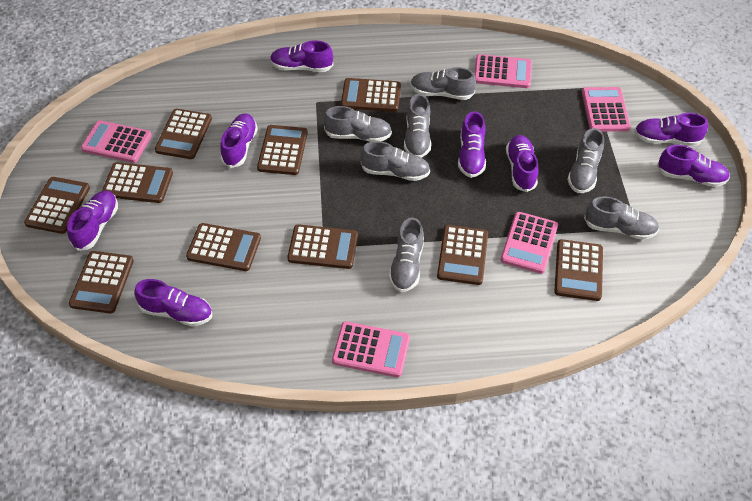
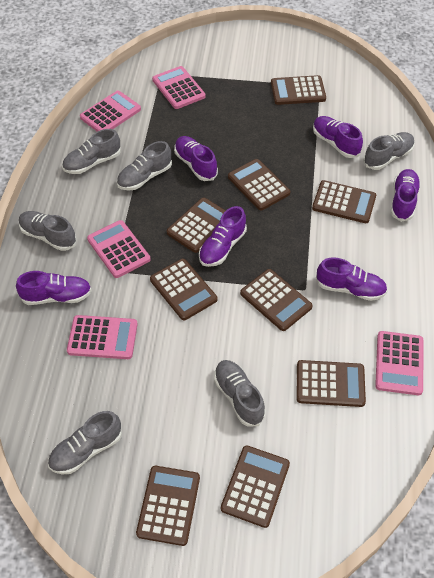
brown calculator: 10 -> 9
grey shoe: 7 -> 6
purple shoe: 8 -> 6

